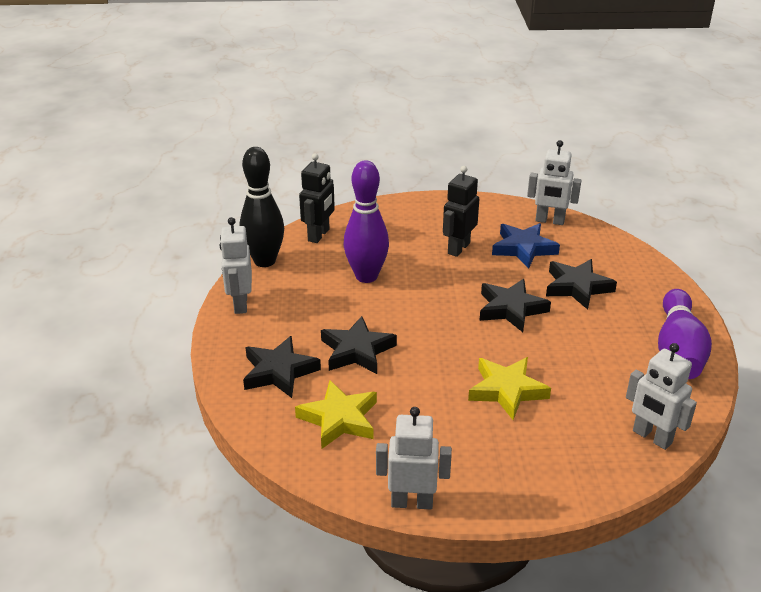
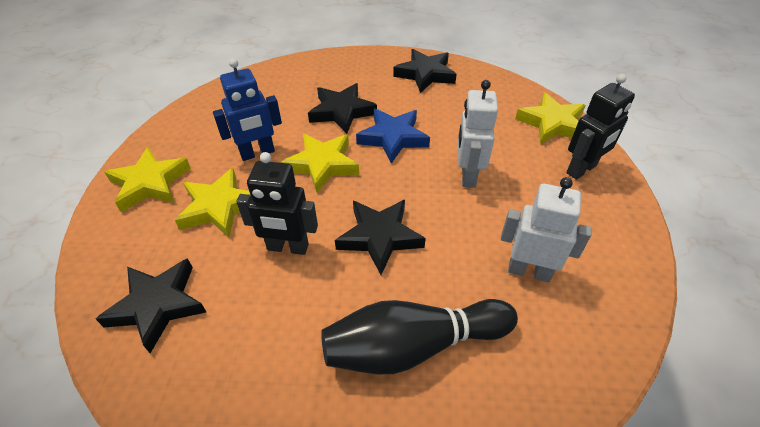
blue robot: 0 -> 1
purple bowling pin: 2 -> 0
white robot: 4 -> 2
yellow star: 2 -> 4

